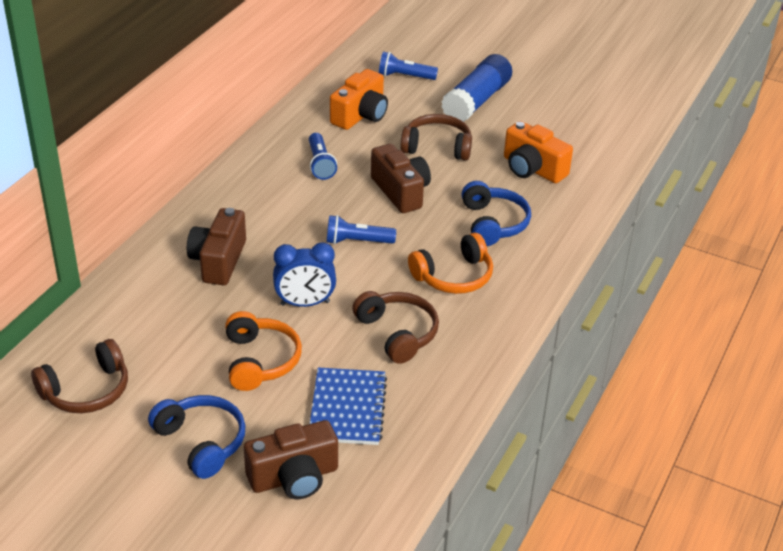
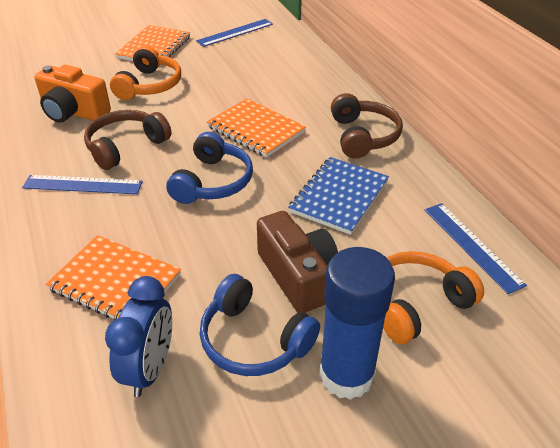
blue flashlight: 3 -> 0
blue ruler: 0 -> 3
brown camera: 3 -> 1
brown headphones: 3 -> 2
orange camera: 2 -> 1
orange notebook: 0 -> 3

